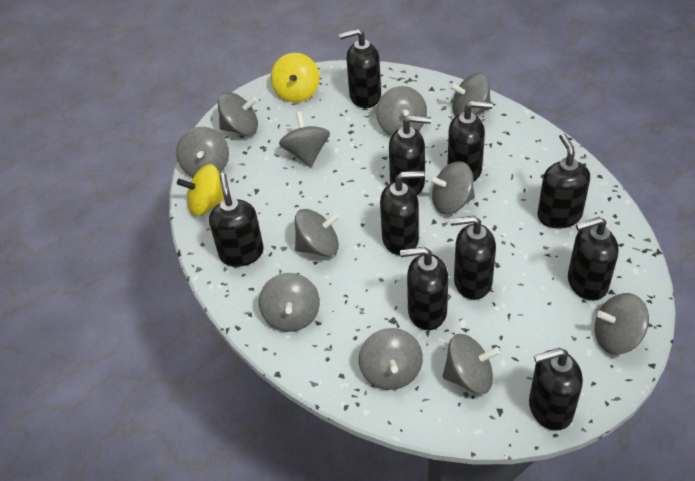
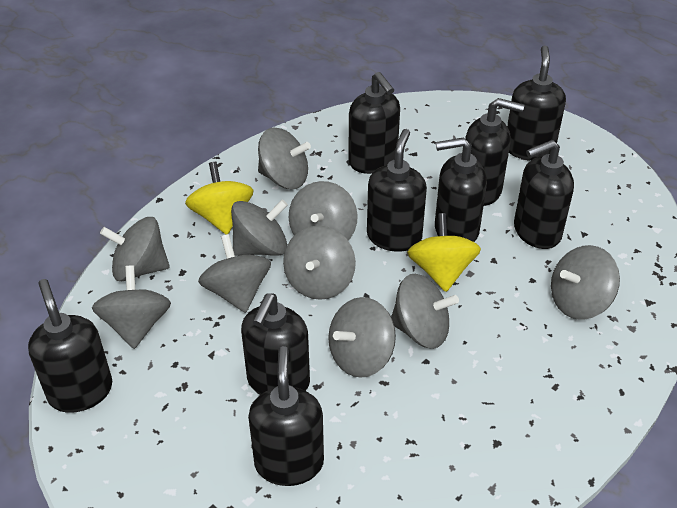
black soap dispenser: 10 -> 9
grey spinning top: 11 -> 10

